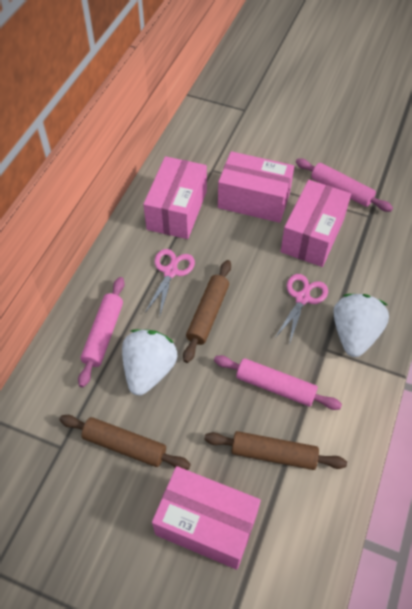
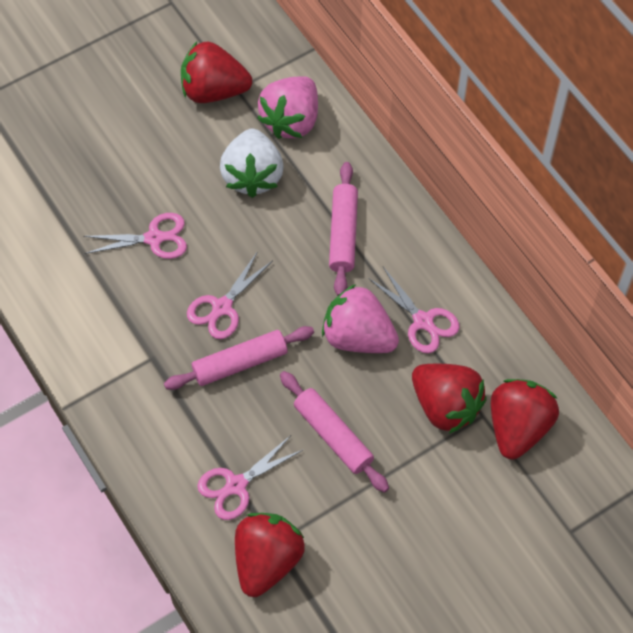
brown rolling pin: 3 -> 0
pink box: 4 -> 0
pink scissors: 2 -> 4
pink strawberry: 0 -> 2
red strawberry: 0 -> 4
white strawberry: 2 -> 1

